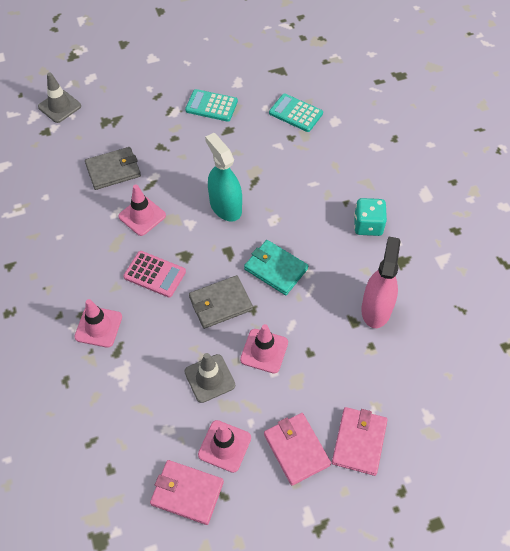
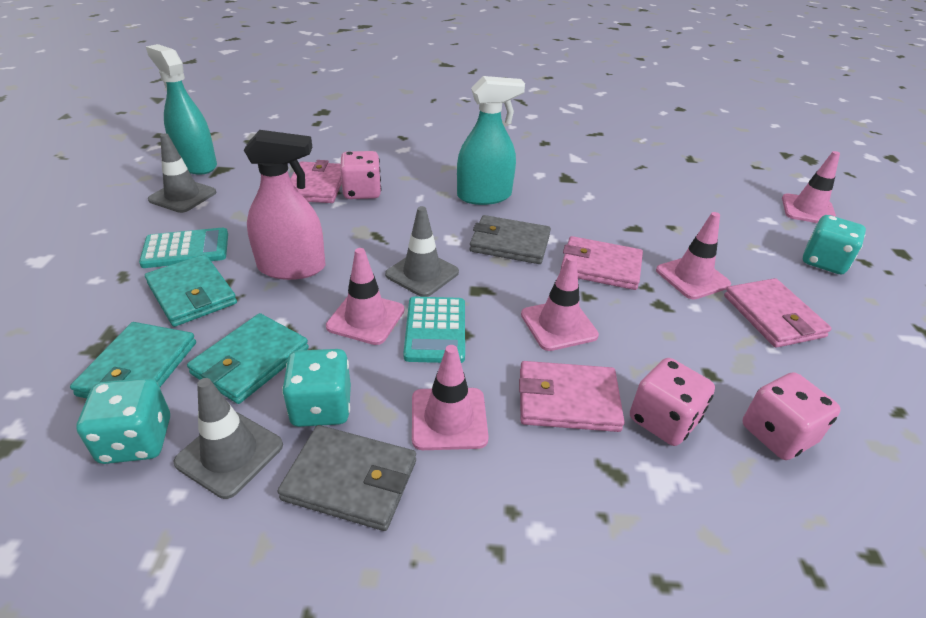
grey traffic cone: 2 -> 3
pink calculator: 1 -> 0
pink dice: 0 -> 3
pink traffic cone: 4 -> 5
pink wallet: 3 -> 4
turquoise dice: 1 -> 3
turquoise spray bottle: 1 -> 2
turquoise wallet: 1 -> 3

